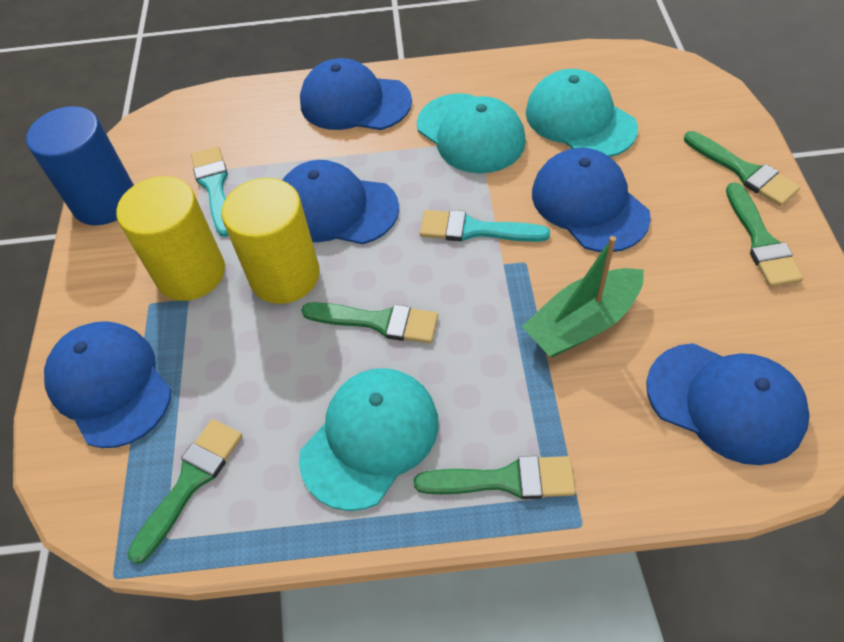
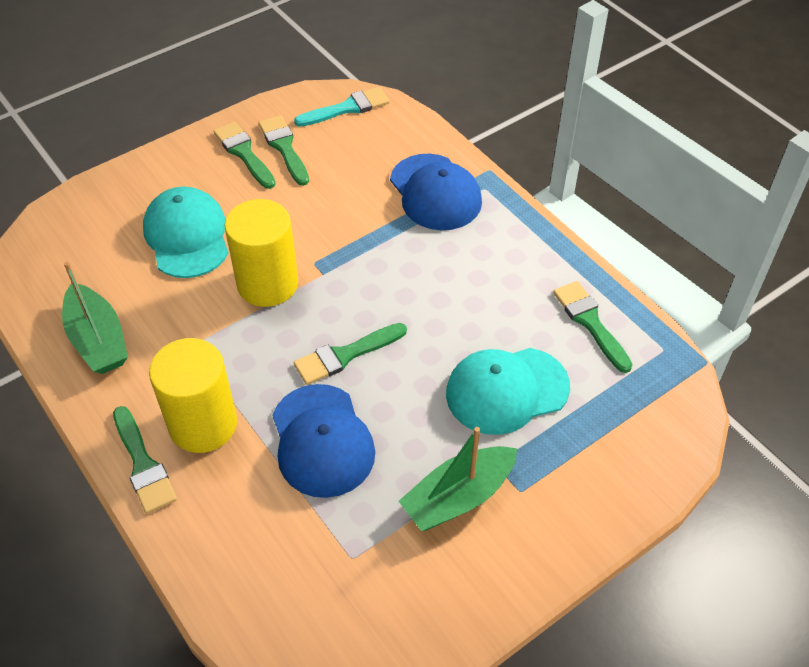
blue cap: 5 -> 2
blue cylinder: 1 -> 0
green boat: 1 -> 2
turquoise brush: 2 -> 1
turquoise cap: 3 -> 2

